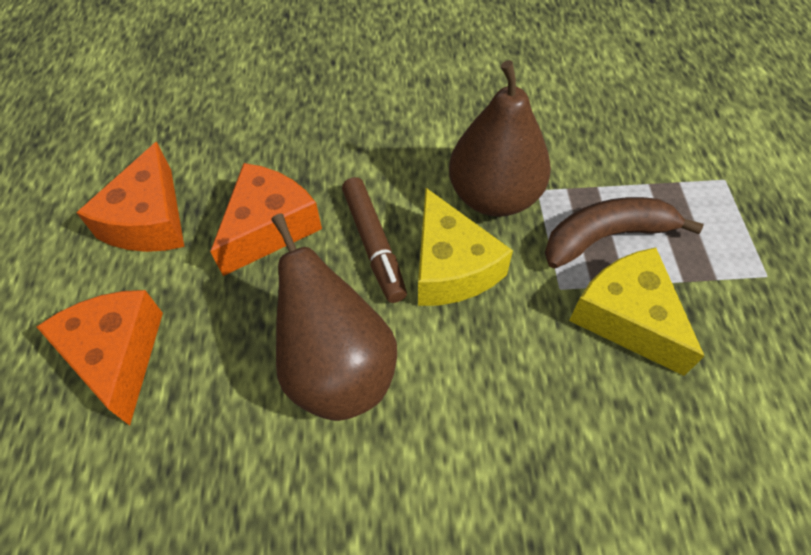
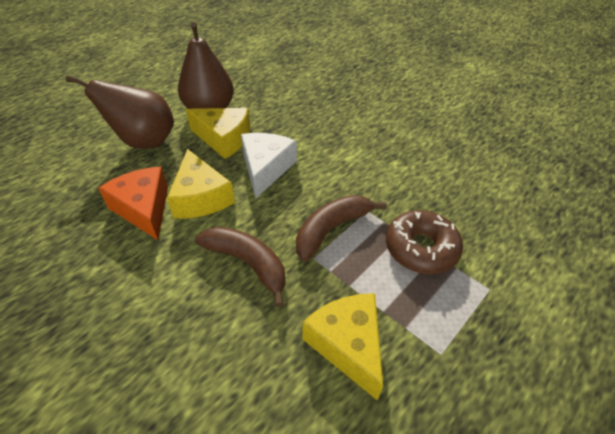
brown banana: 1 -> 2
brown donut: 0 -> 1
brown marker: 1 -> 0
orange cheese: 3 -> 1
white cheese: 0 -> 1
yellow cheese: 2 -> 3

